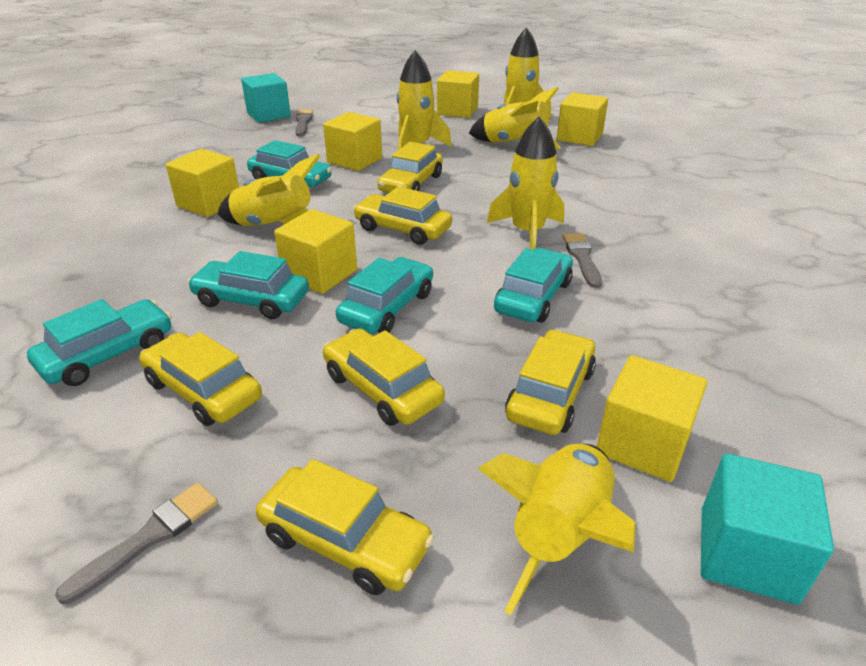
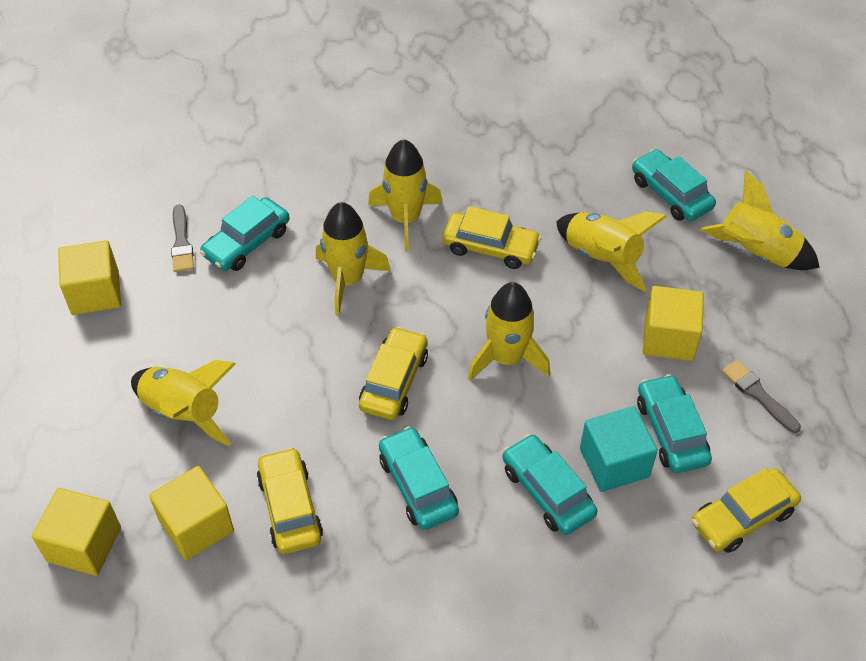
grey brush: 3 -> 2
turquoise cube: 2 -> 1
yellow car: 6 -> 4
yellow cube: 6 -> 4

